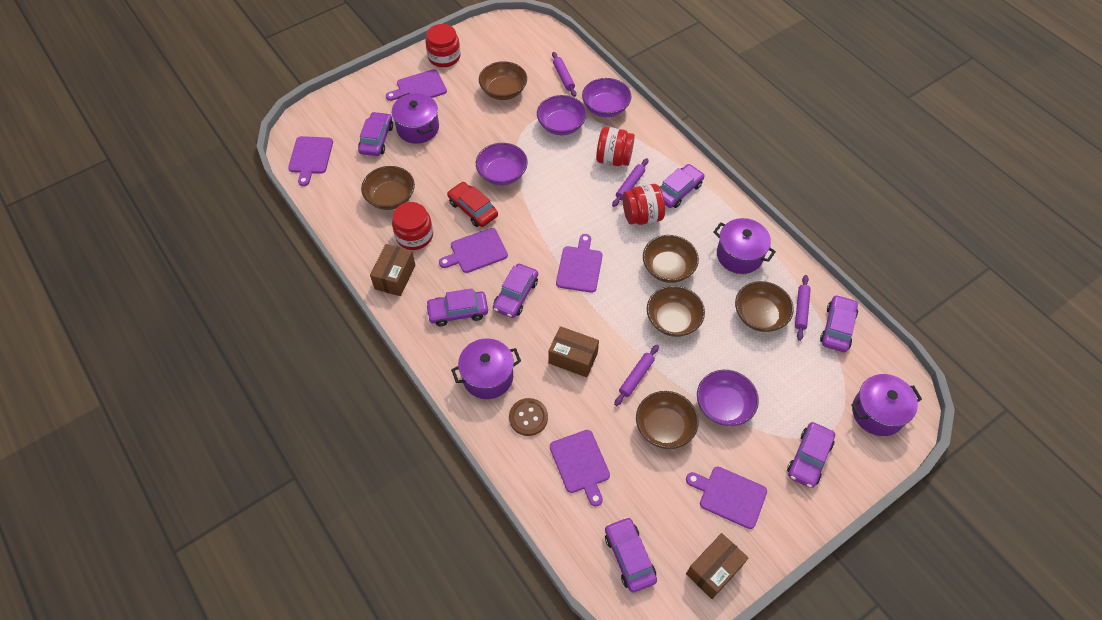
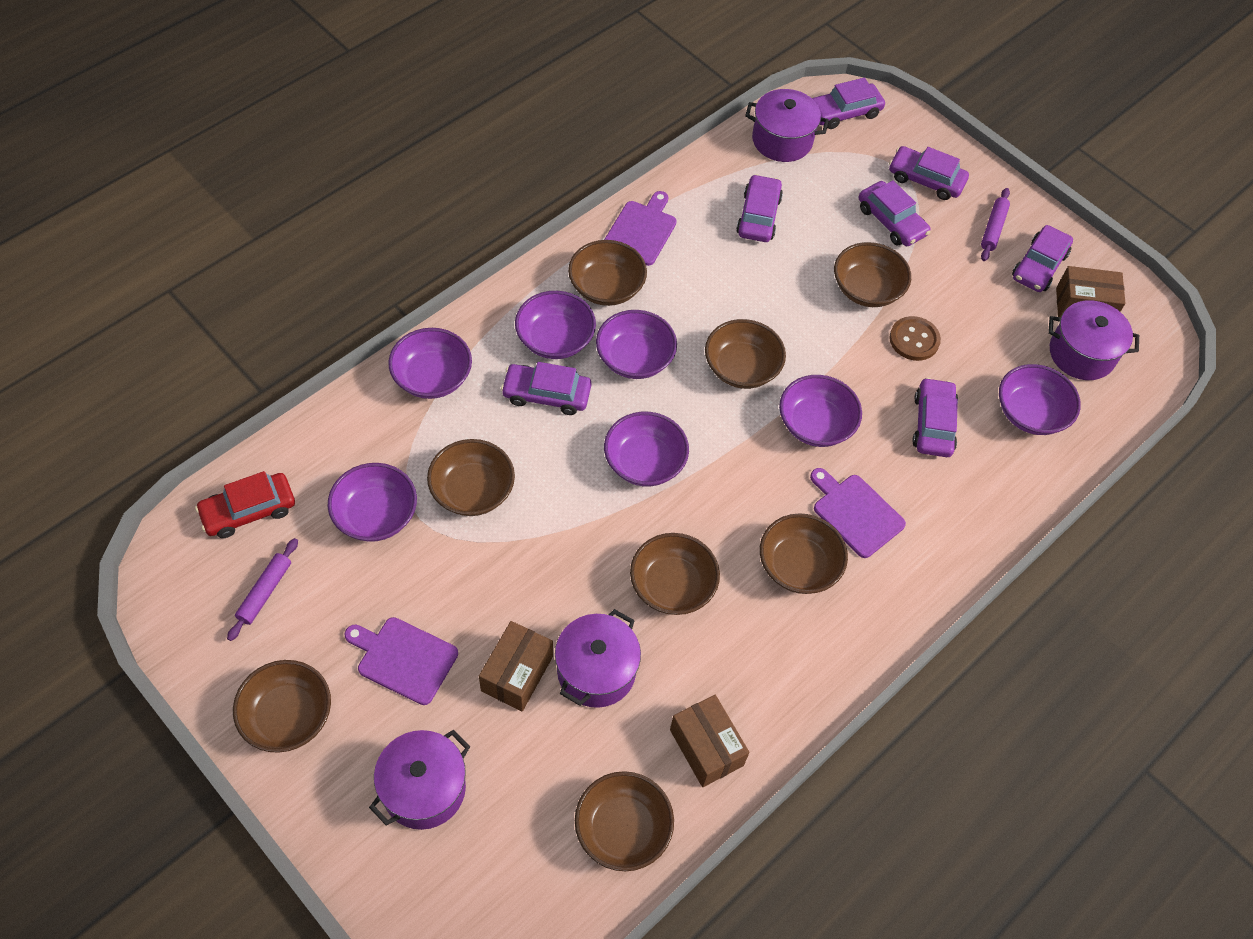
brown bowl: 6 -> 8
purple bowl: 4 -> 7
purple cutting board: 6 -> 3
purple rolling pin: 4 -> 2
red jar: 4 -> 0

